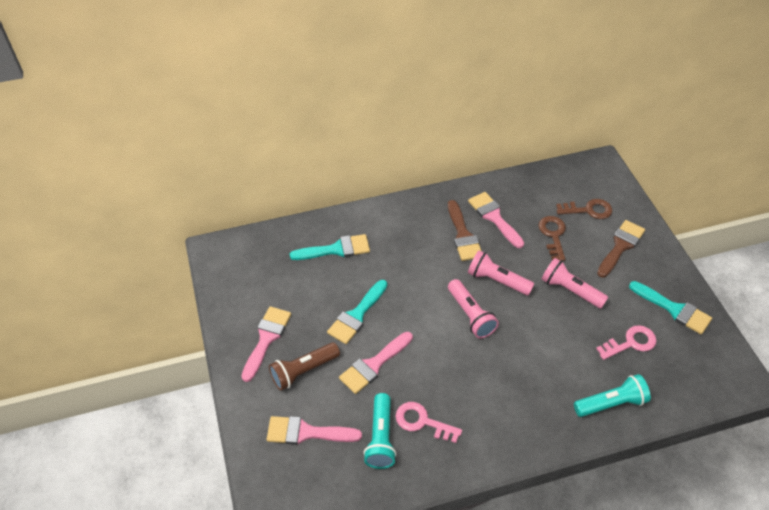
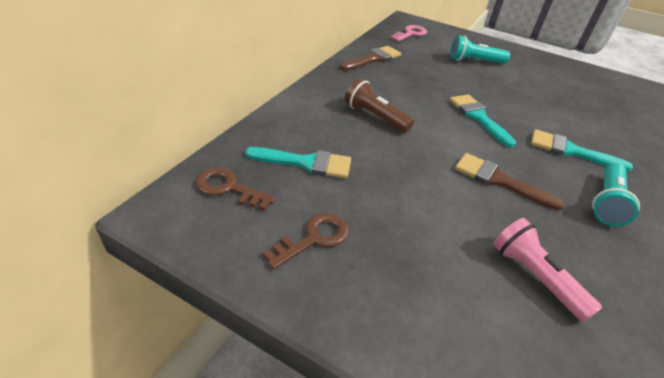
pink brush: 4 -> 0
pink flashlight: 3 -> 1
pink key: 2 -> 1

